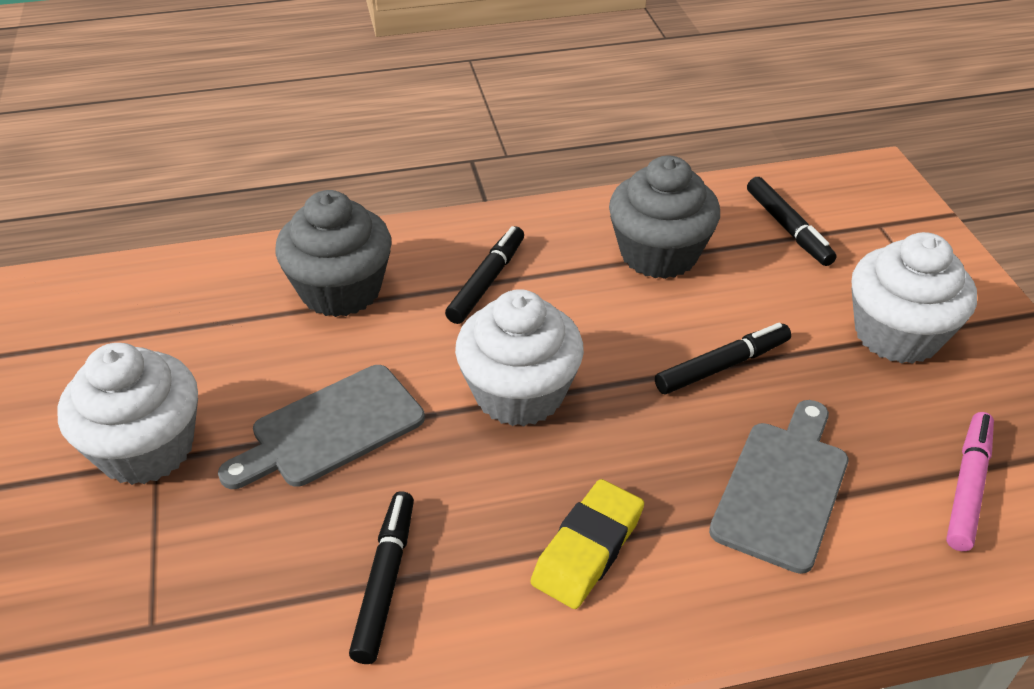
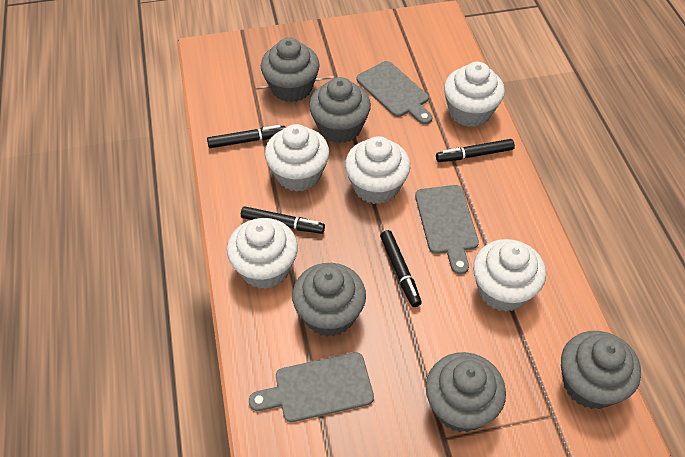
grey cupcake: 2 -> 5
grey cutting board: 2 -> 3
pink marker: 1 -> 0
white cupcake: 3 -> 5
yellow eraser: 1 -> 0

